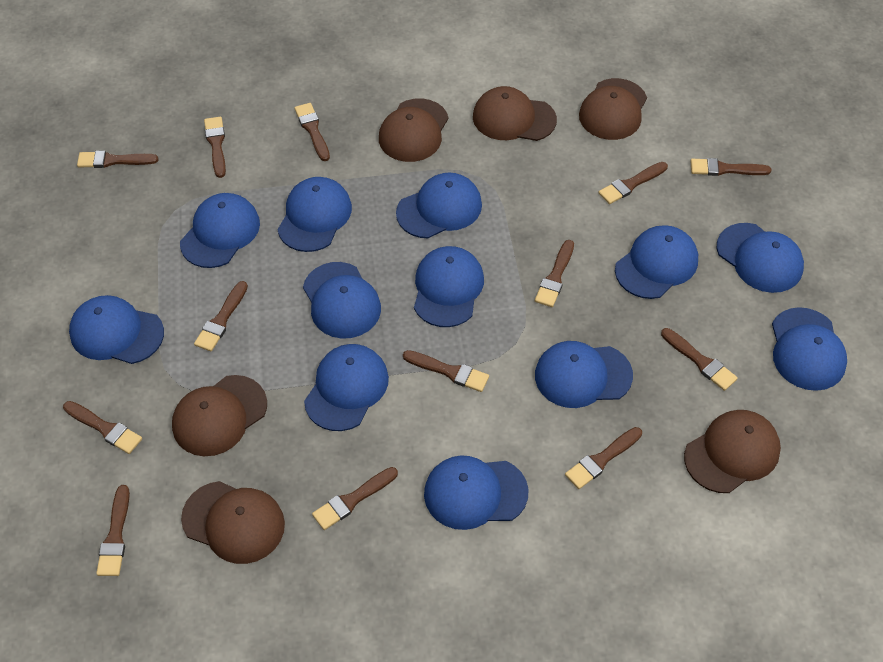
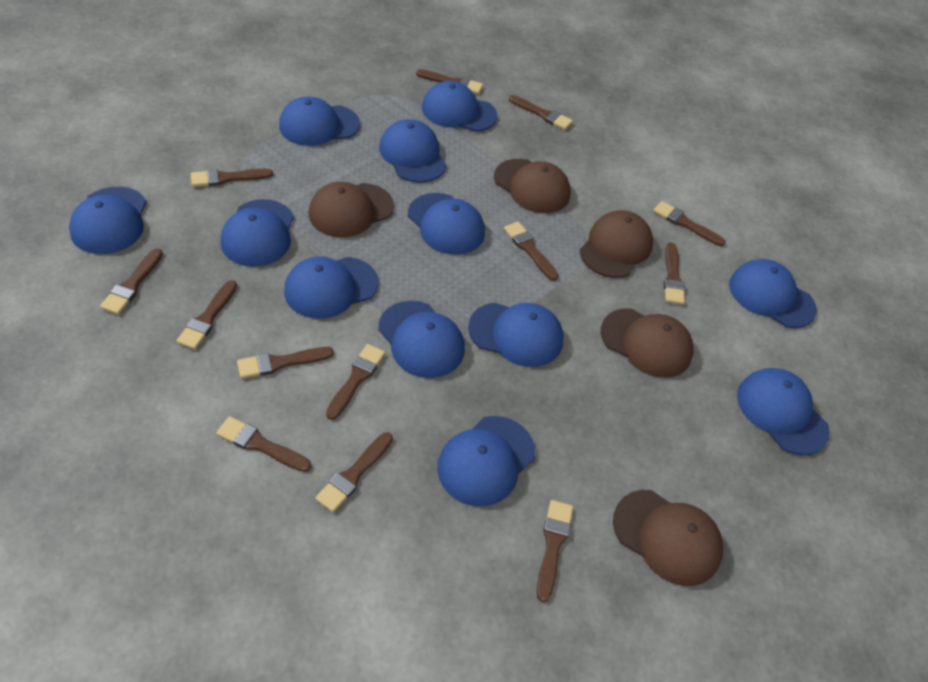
brown cap: 6 -> 5

